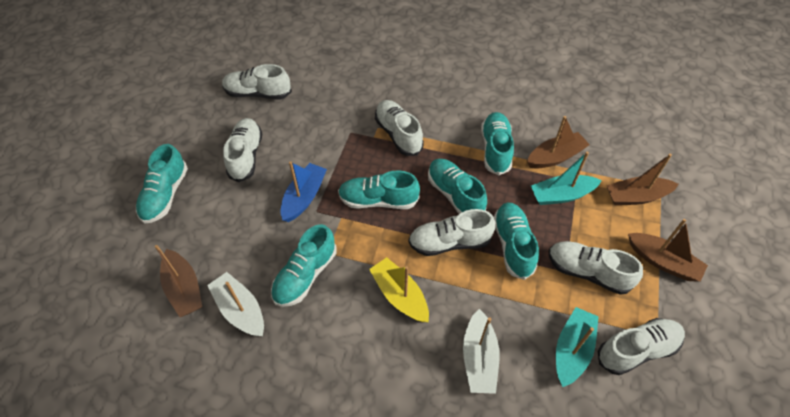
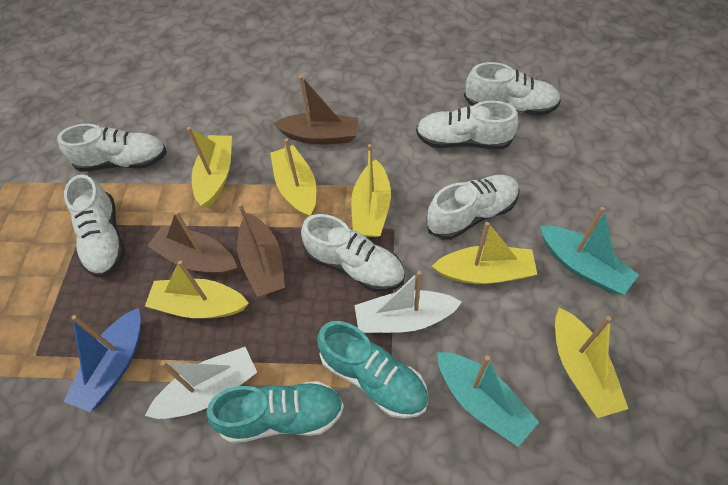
brown boat: 4 -> 3
turquoise shoe: 6 -> 2
yellow boat: 1 -> 6

